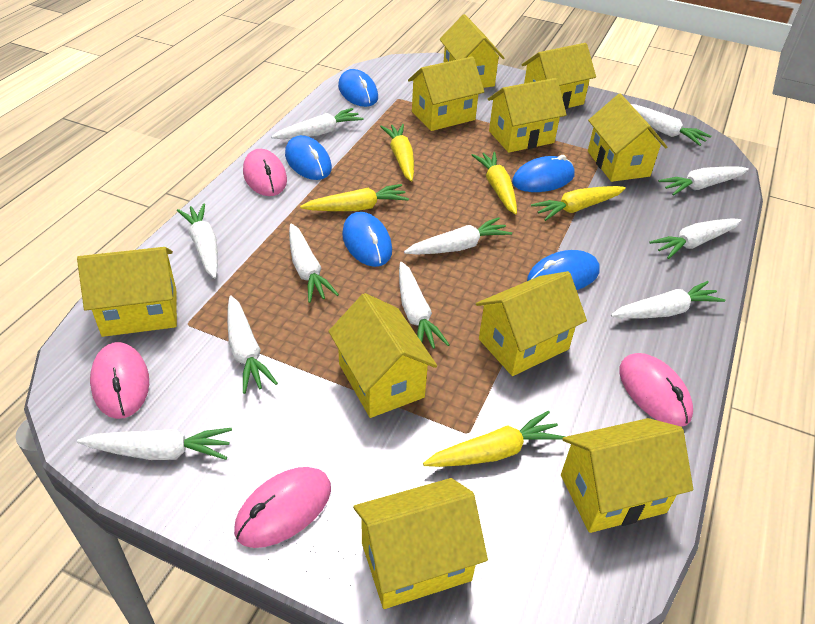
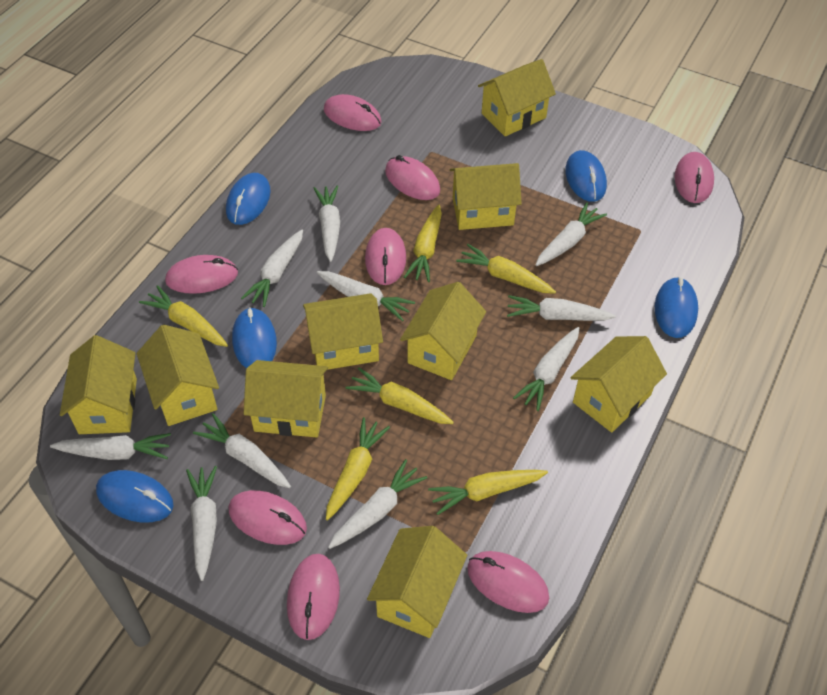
pink mouse: 4 -> 8
white carrot: 11 -> 10
yellow carrot: 5 -> 6
yellow house: 10 -> 9

